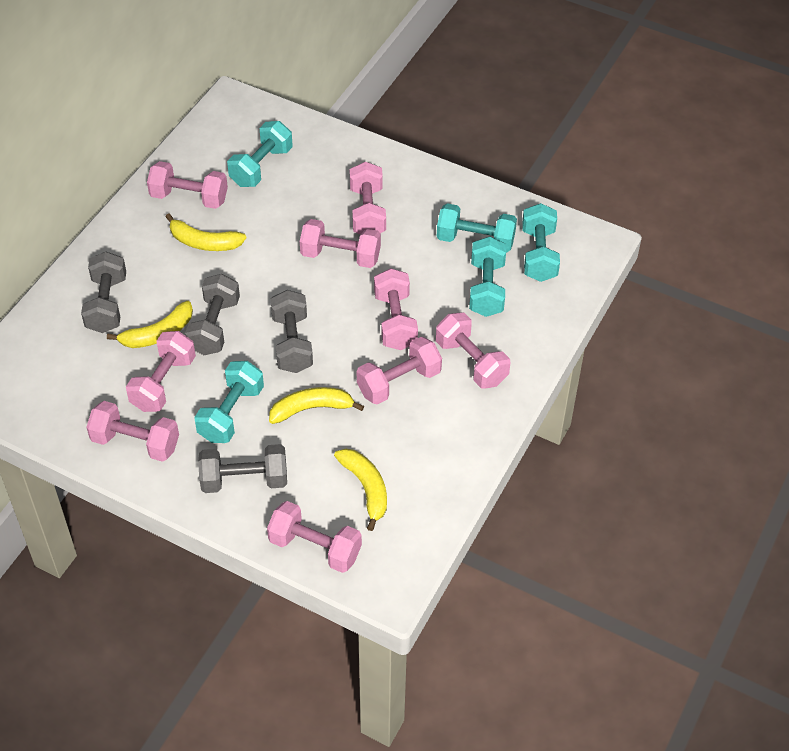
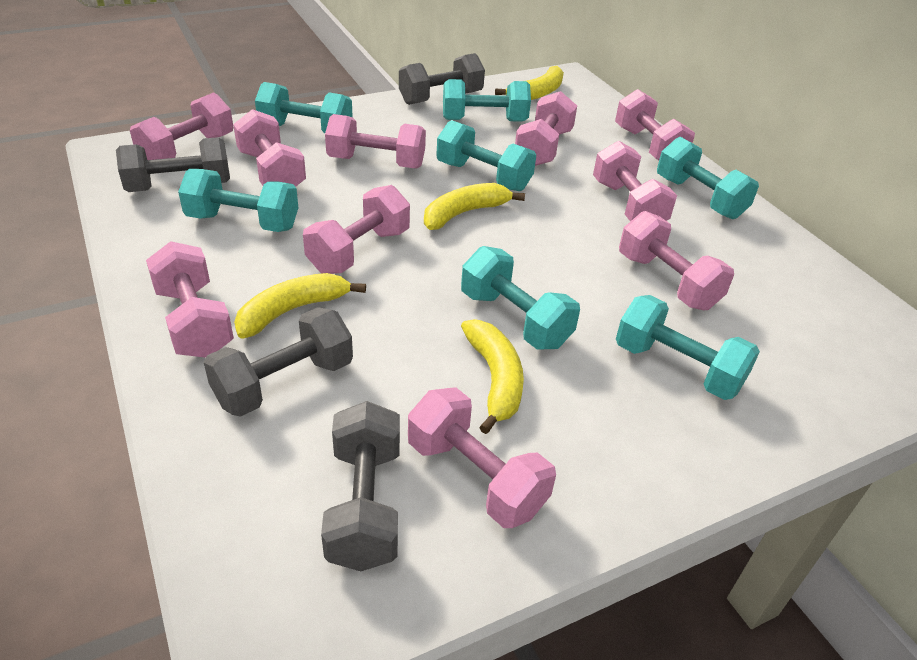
pink dumbbell: 9 -> 10
turquoise dumbbell: 5 -> 7

